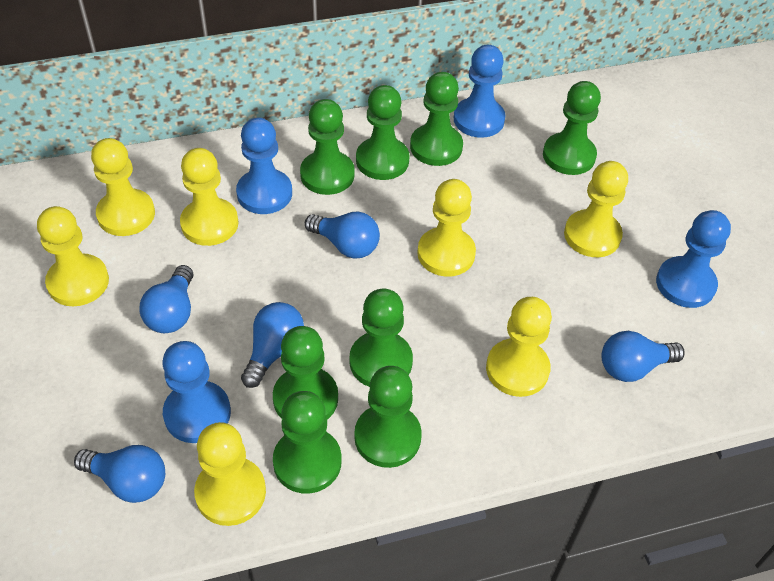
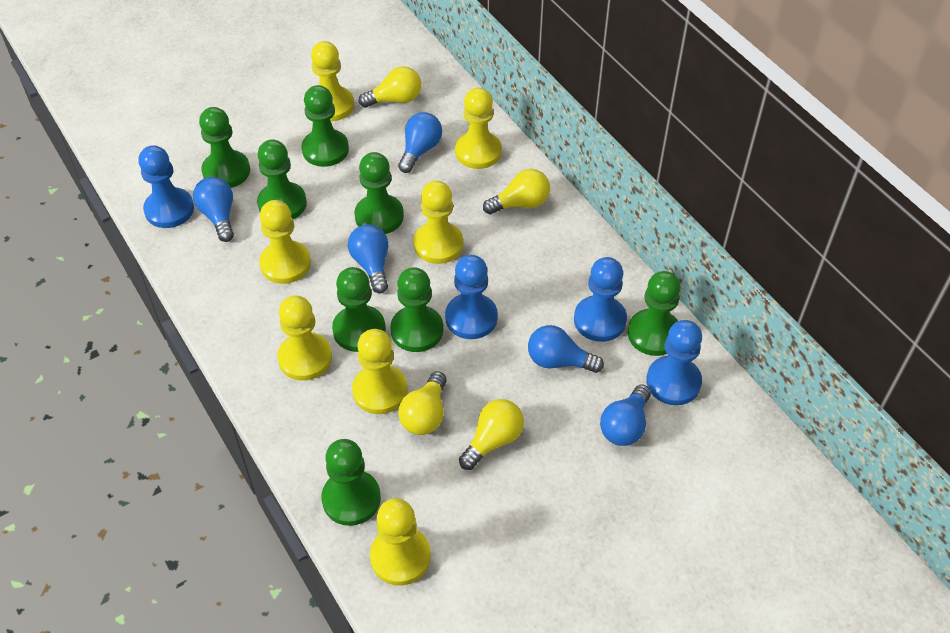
yellow light bulb: 0 -> 4

